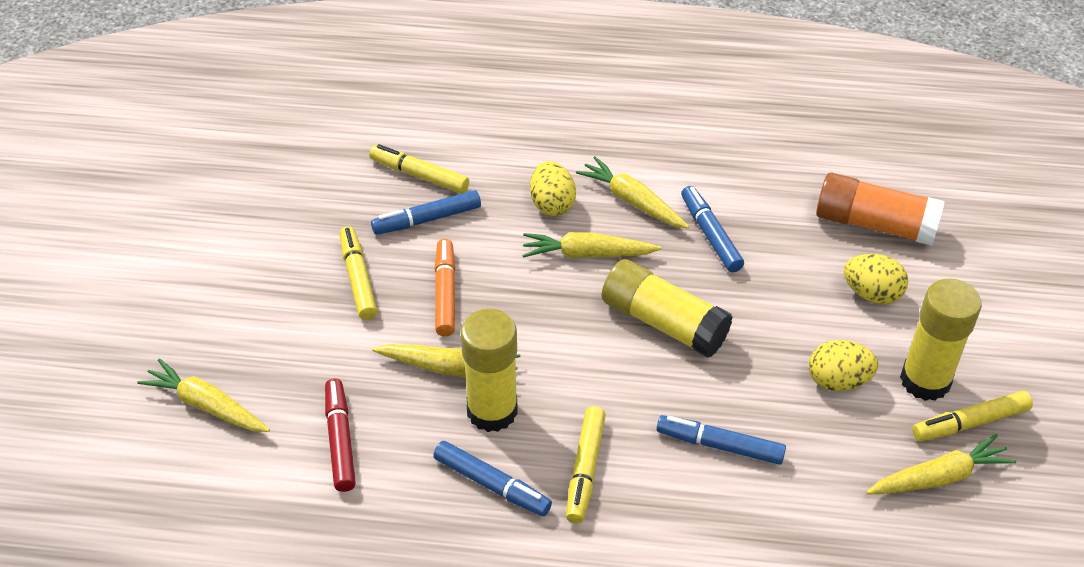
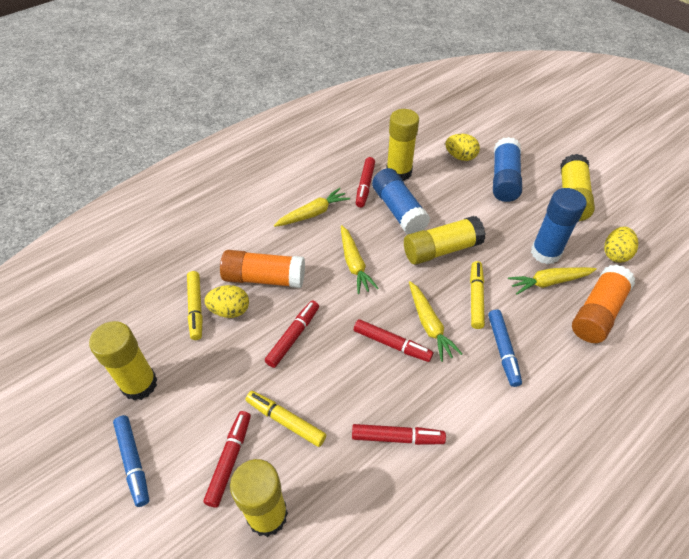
blue glue stick: 0 -> 3
blue marker: 4 -> 2
orange glue stick: 1 -> 2
orange marker: 1 -> 0
red marker: 1 -> 5
yellow carrot: 5 -> 4
yellow glue stick: 3 -> 5
yellow marker: 4 -> 3

